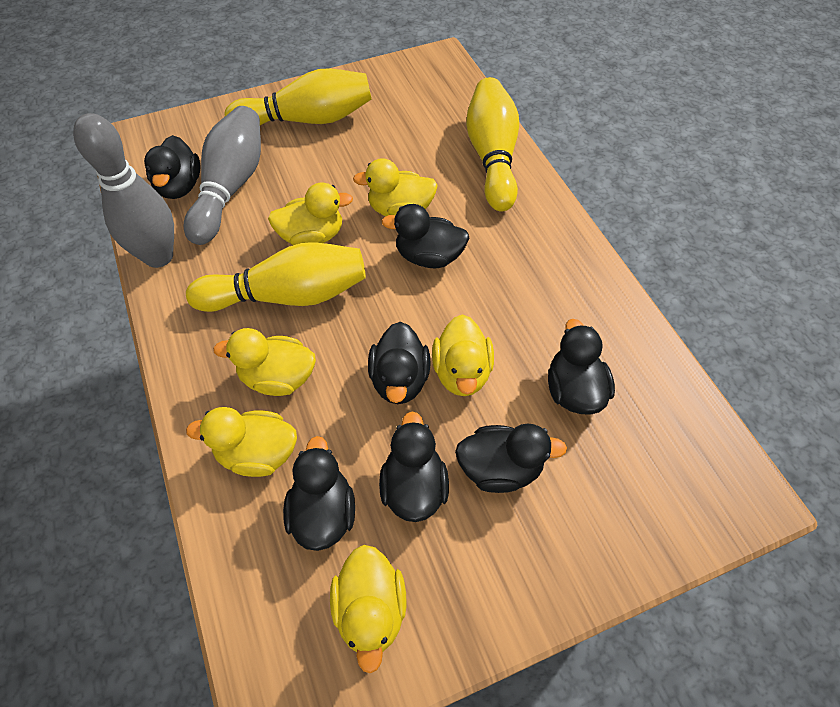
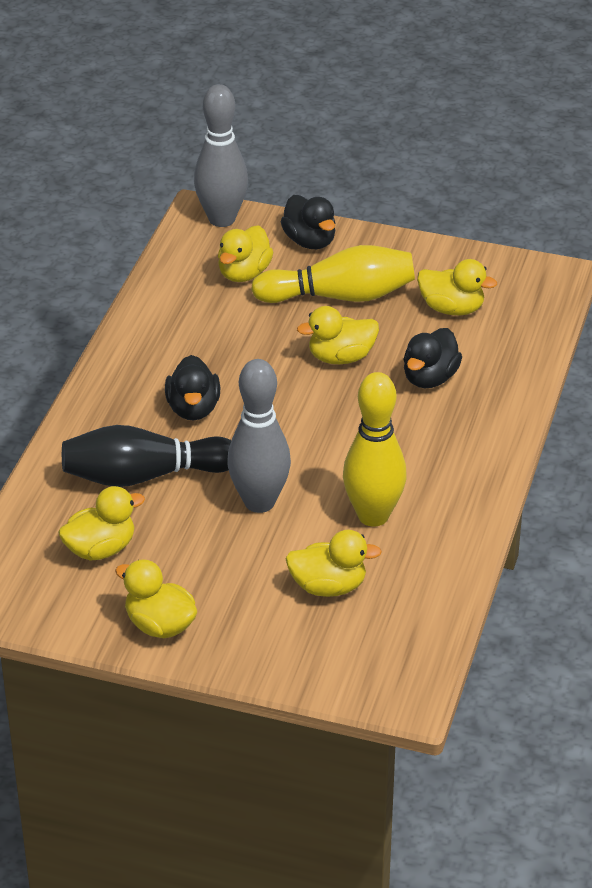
black bowling pin: 0 -> 1
black duck: 7 -> 3
yellow bowling pin: 3 -> 2

